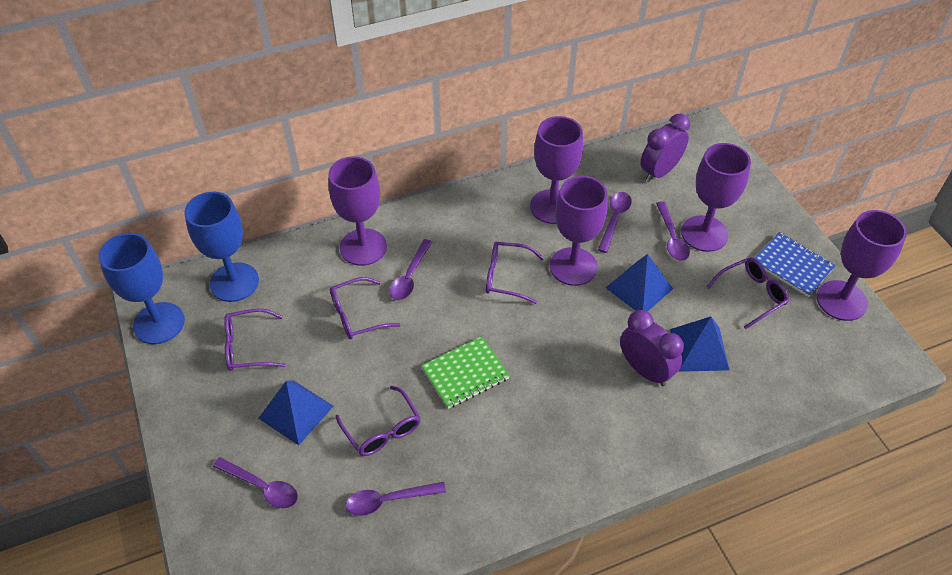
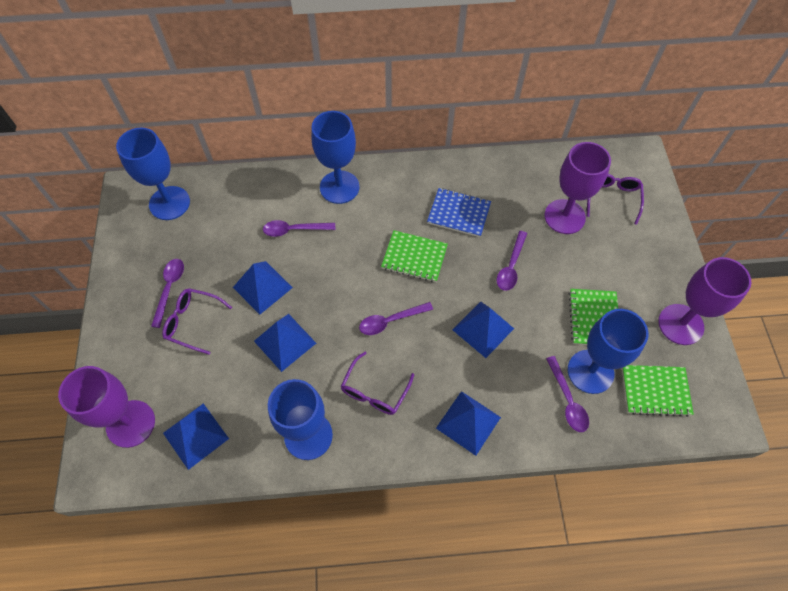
blue goblet: 2 -> 4
blue pyramid: 3 -> 5
green notebook: 1 -> 3
purple clock: 2 -> 0
purple glasses: 5 -> 3
purple goblet: 5 -> 3

